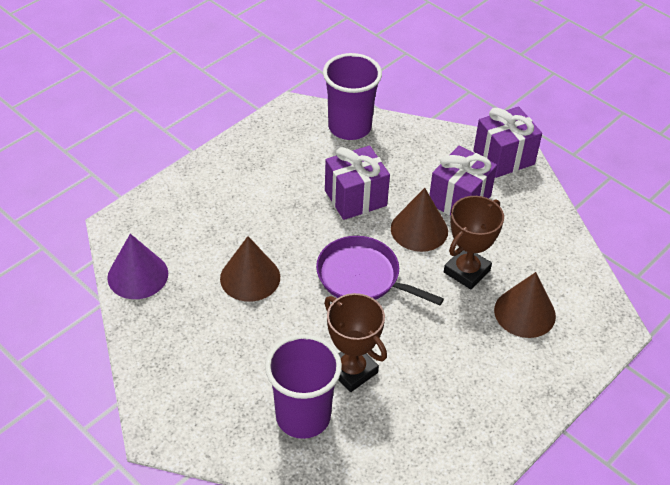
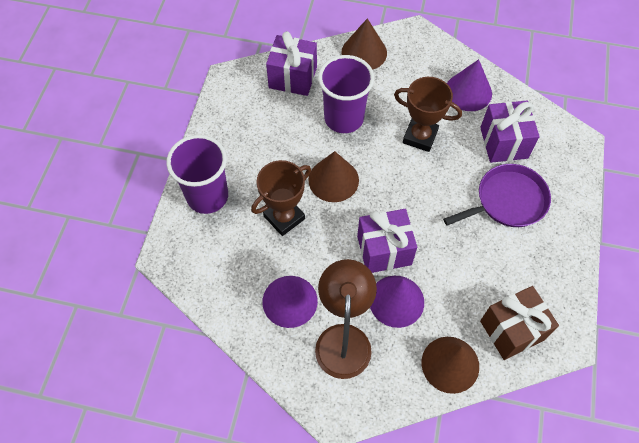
brown gift: 0 -> 1
brown lamp: 0 -> 1
purple cone: 1 -> 3

